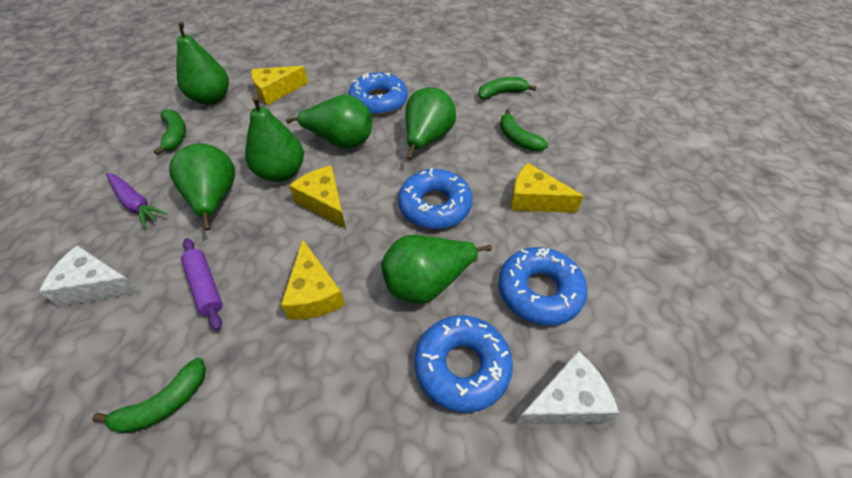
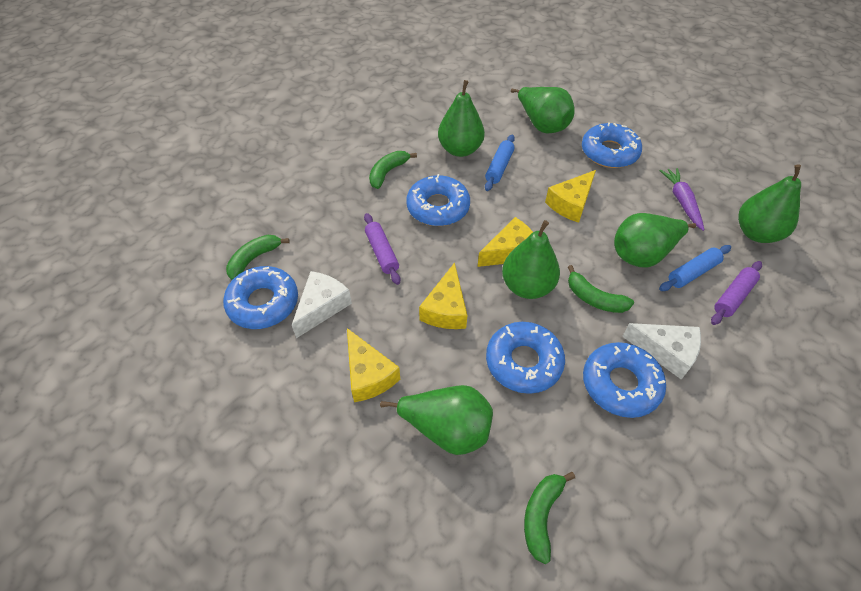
blue donut: 4 -> 5
blue rolling pin: 0 -> 2
purple rolling pin: 1 -> 2

